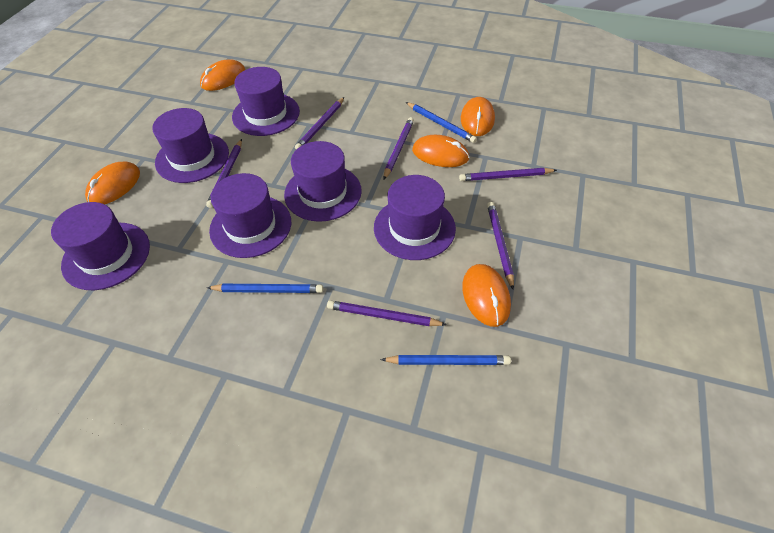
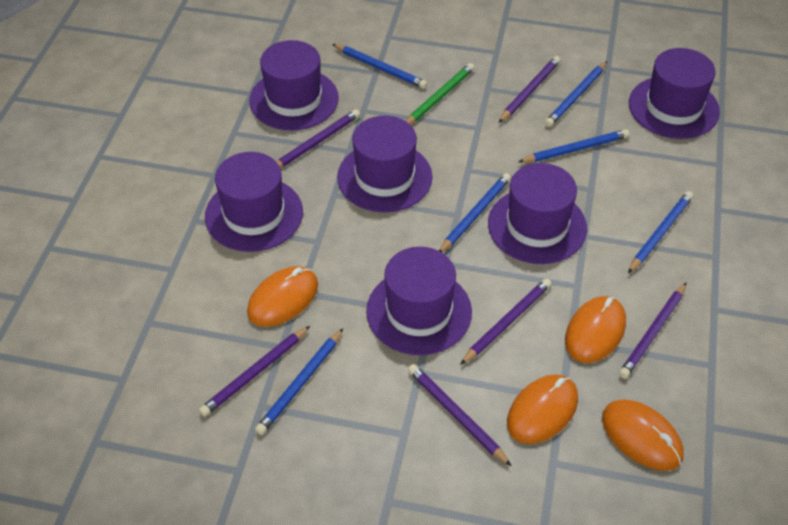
blue pencil: 3 -> 6
green pencil: 0 -> 1
orange mouse: 5 -> 4

